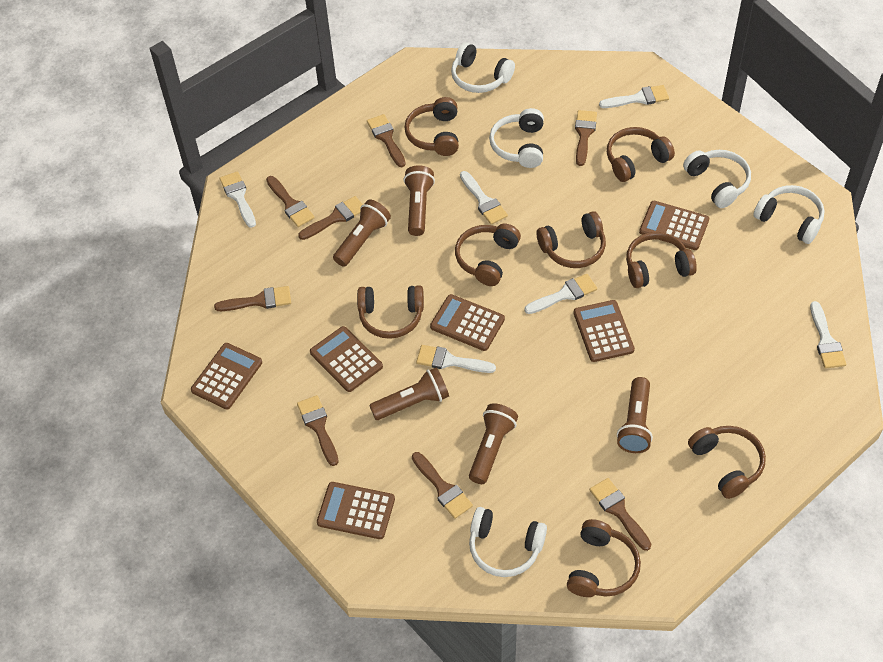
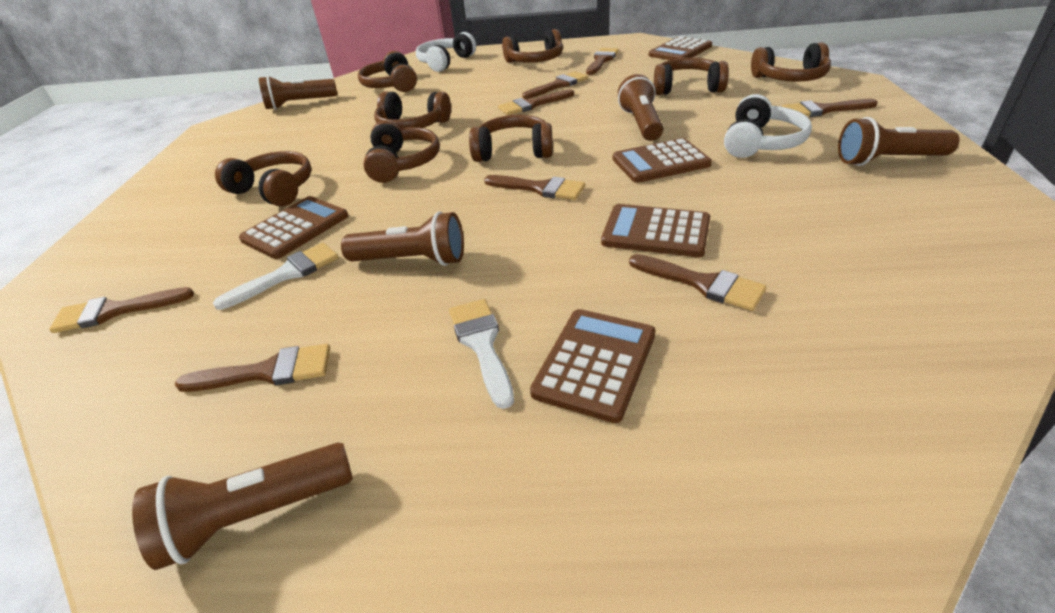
brown calculator: 6 -> 5
white brush: 6 -> 2
white headphones: 5 -> 2

